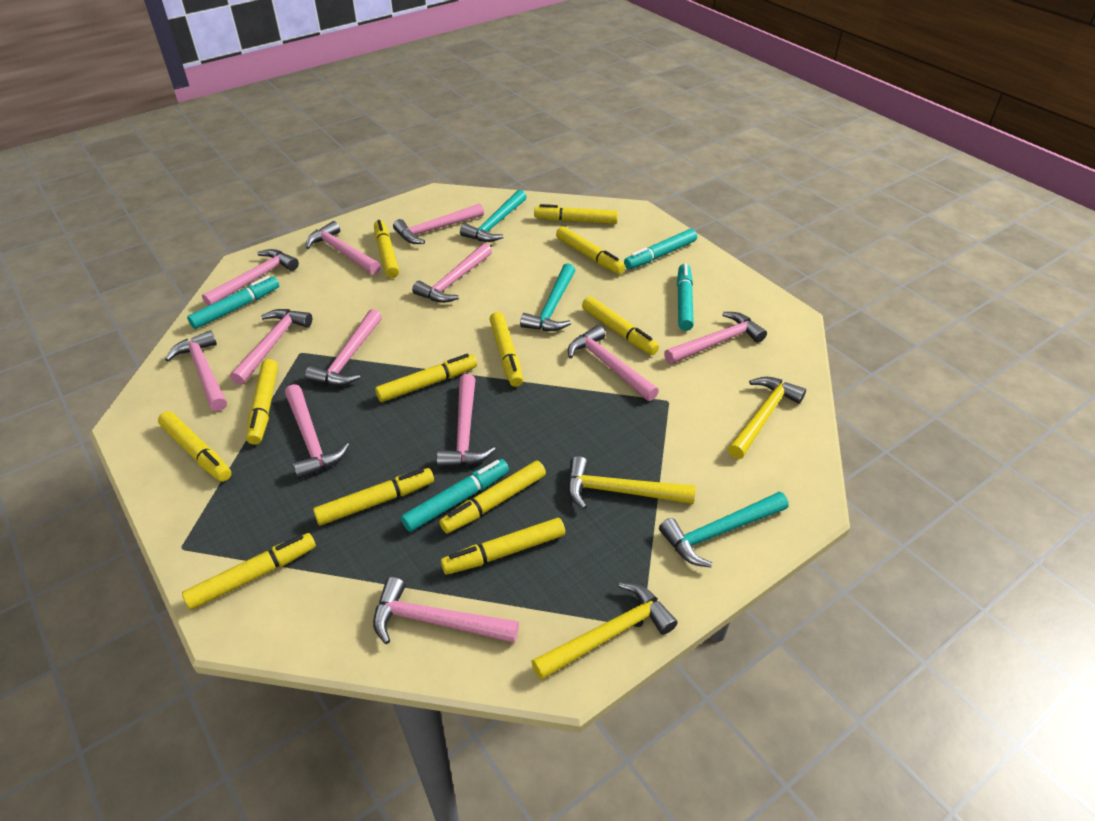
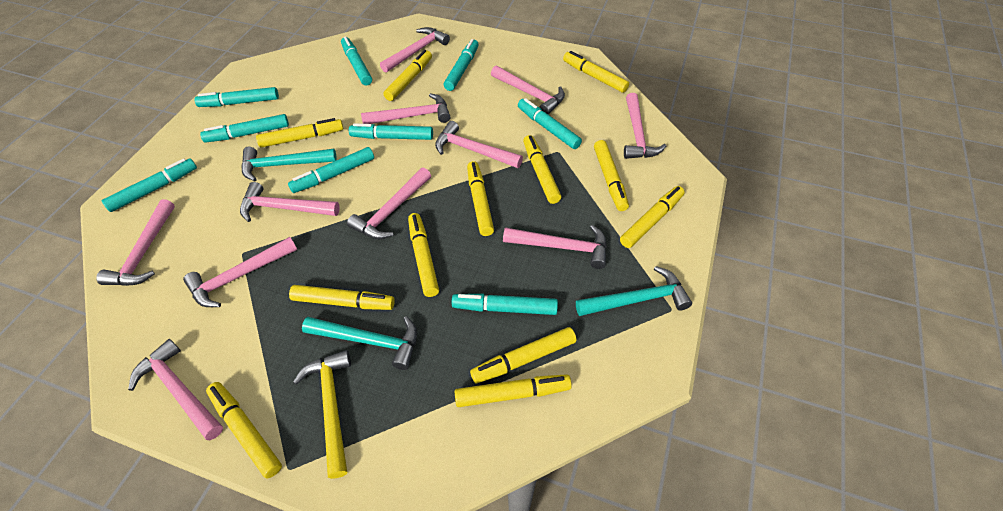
pink hammer: 12 -> 11
turquoise marker: 4 -> 9
yellow hammer: 3 -> 1

